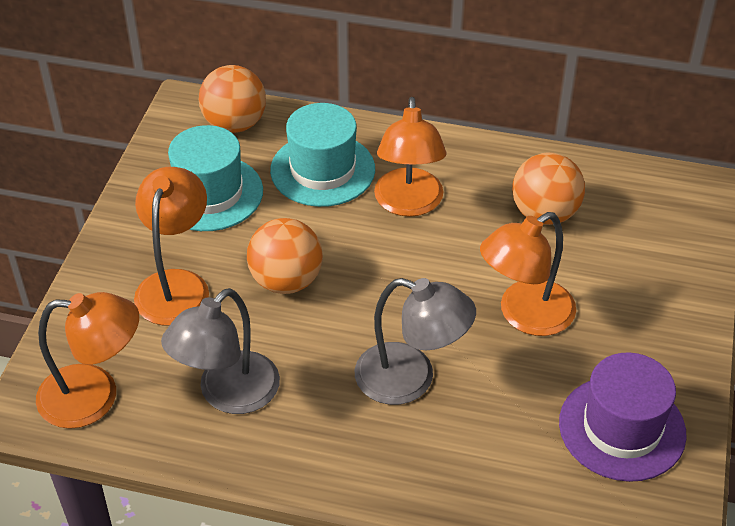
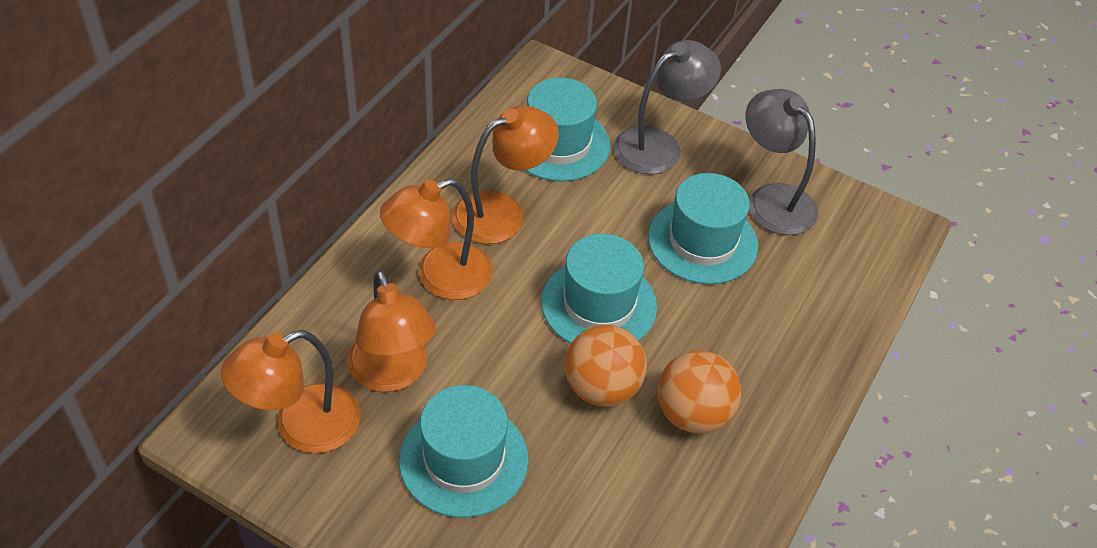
orange ball: 3 -> 2
purple hat: 1 -> 0
turquoise hat: 2 -> 4

